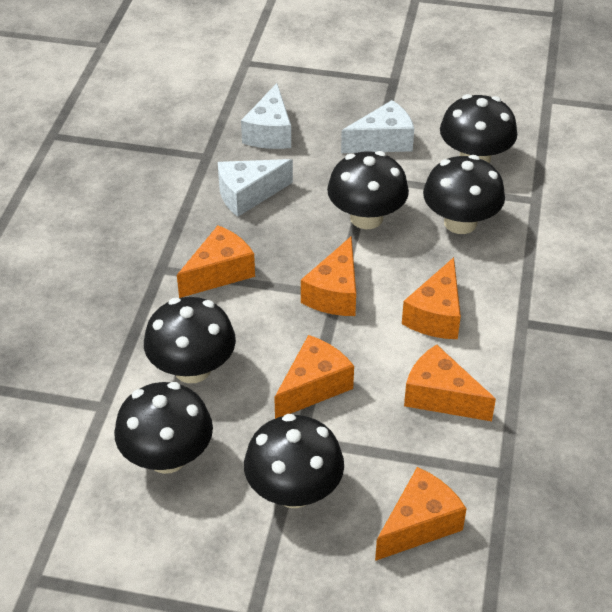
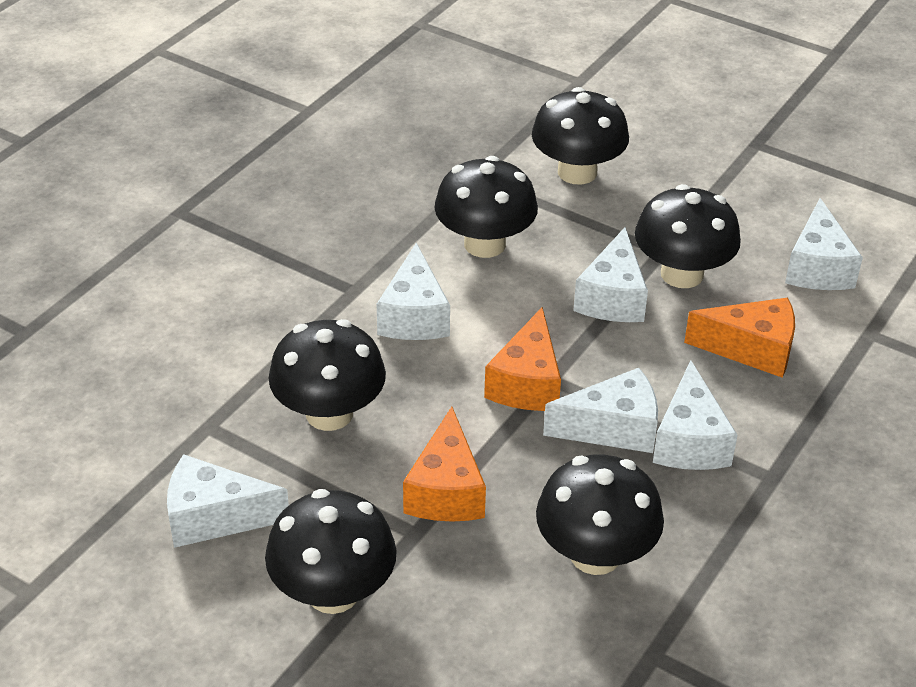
orange cheese: 6 -> 3
white cheese: 3 -> 6

